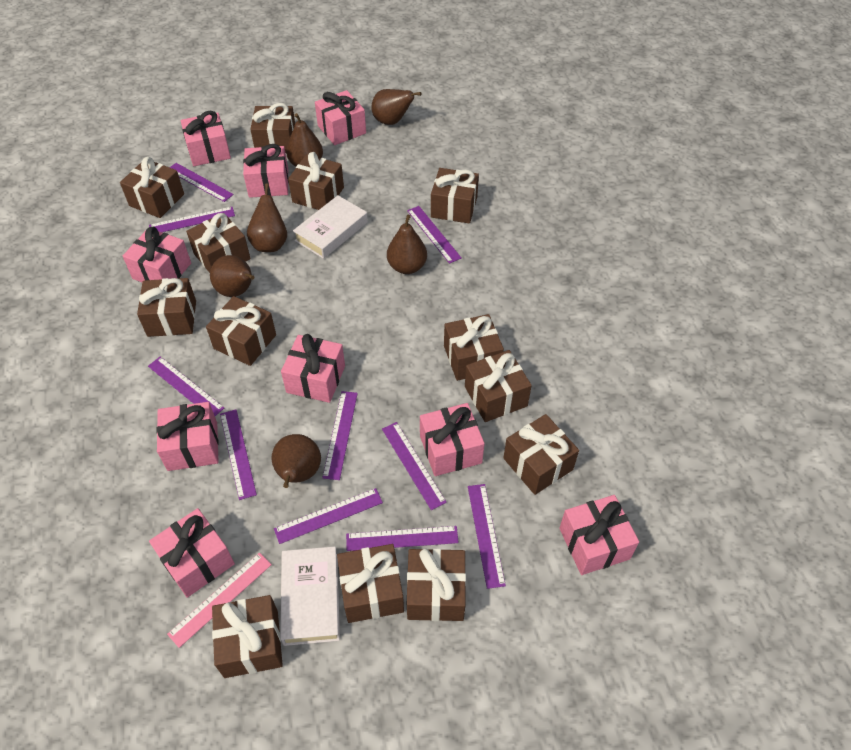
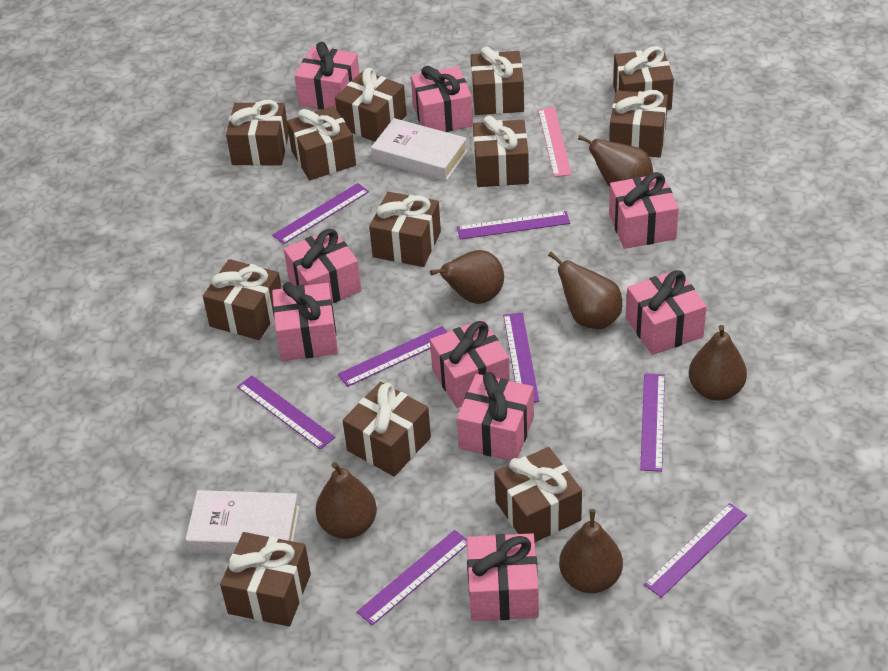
brown gift: 13 -> 12
purple ruler: 10 -> 8

